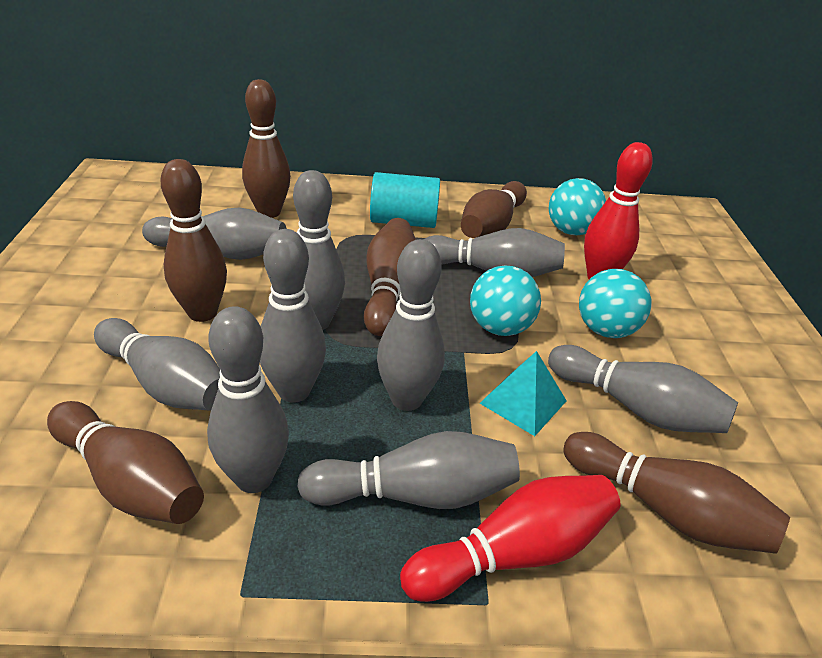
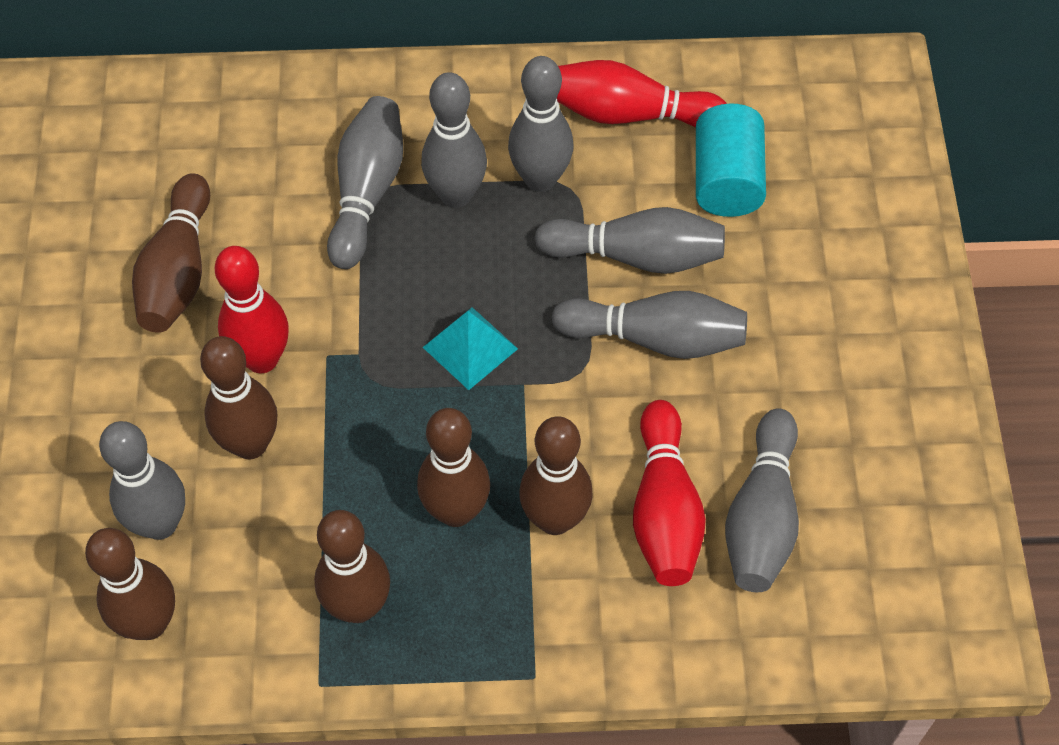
grey bowling pin: 9 -> 7
red bowling pin: 2 -> 3
turquoise ball: 3 -> 0

